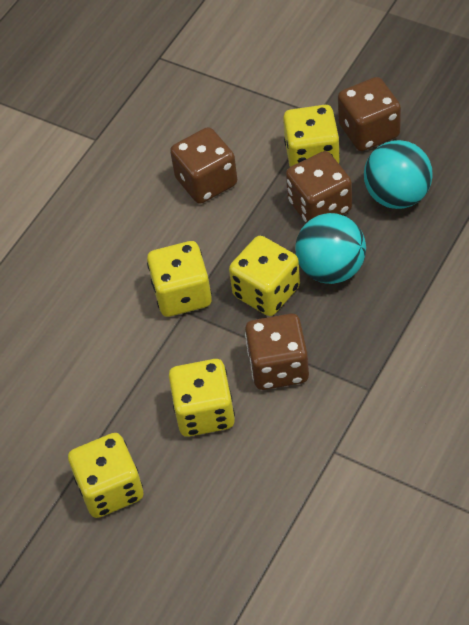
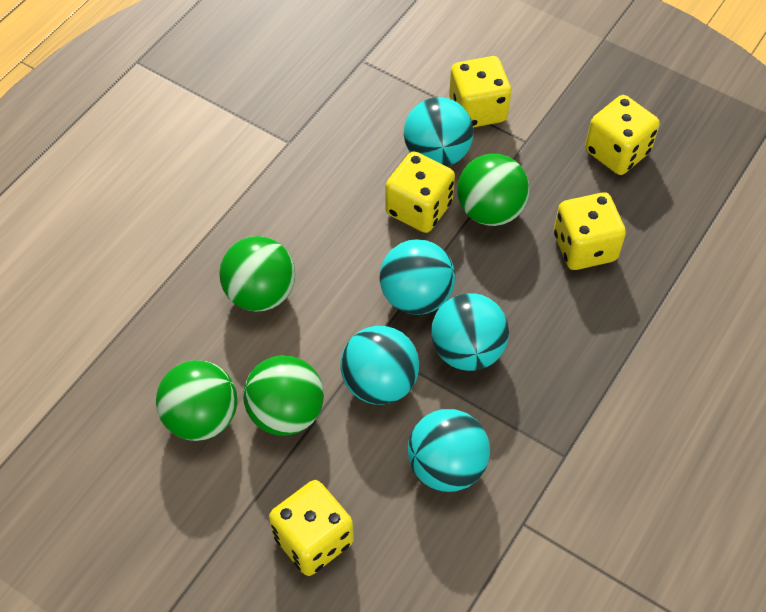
brown dice: 4 -> 0
green ball: 0 -> 4
turquoise ball: 2 -> 5

